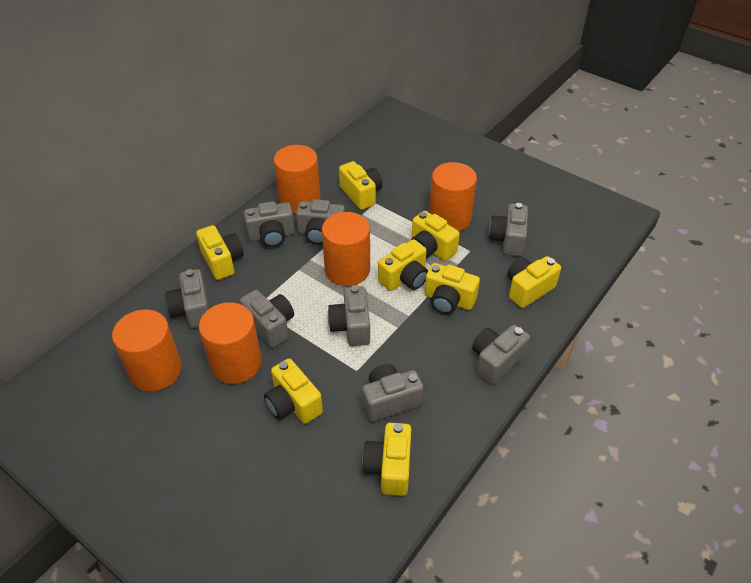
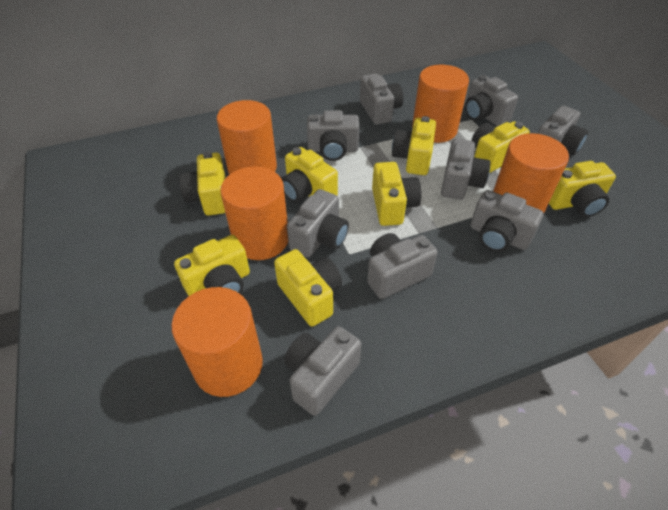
grey camera: 8 -> 9

